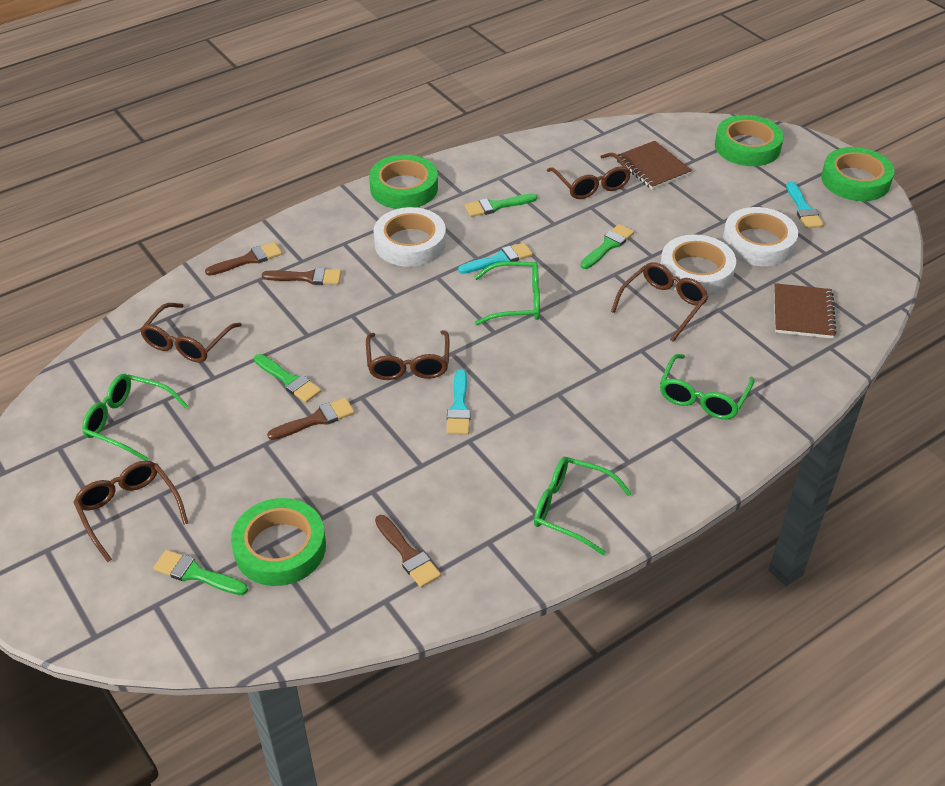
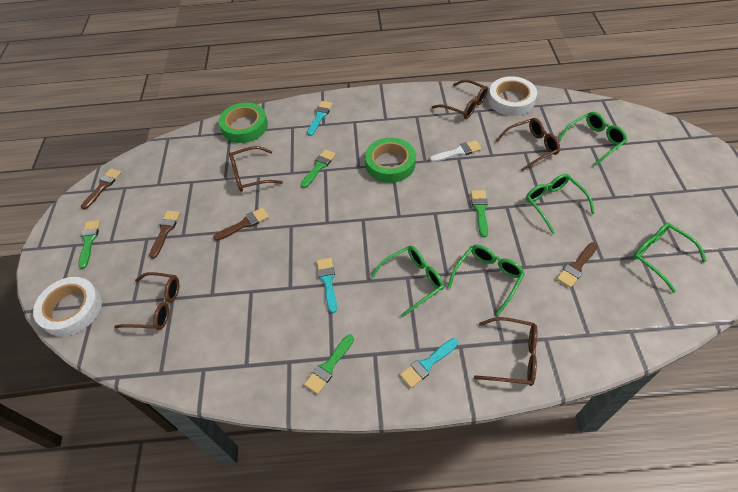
brown notebook: 2 -> 0
green glasses: 4 -> 5
green tape: 4 -> 2
white brush: 0 -> 1
white tape: 3 -> 2

